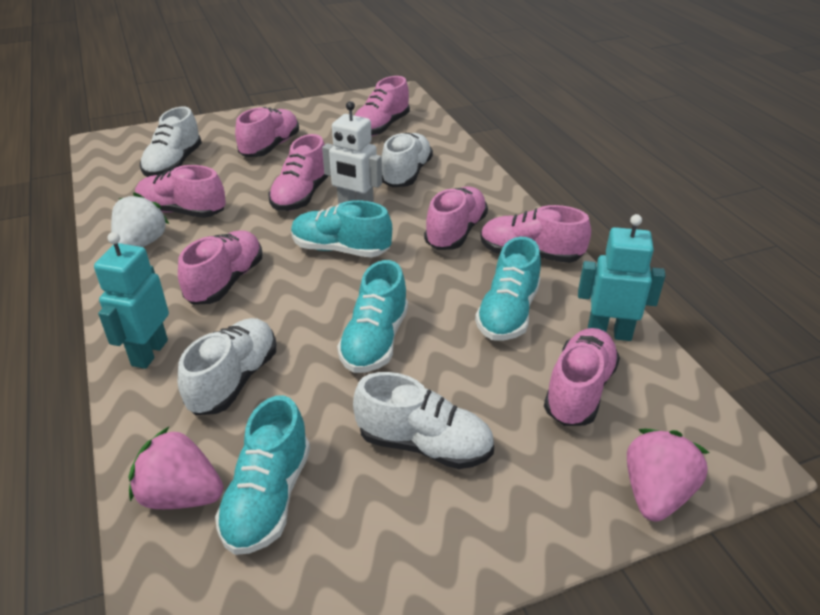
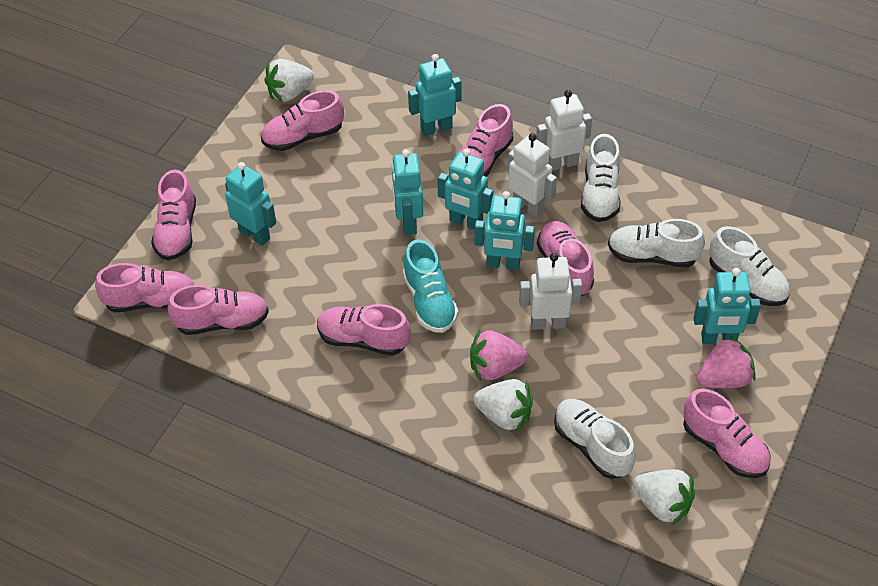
turquoise robot: 2 -> 6
turquoise shoe: 4 -> 1
white robot: 1 -> 3
white strawberry: 1 -> 3

